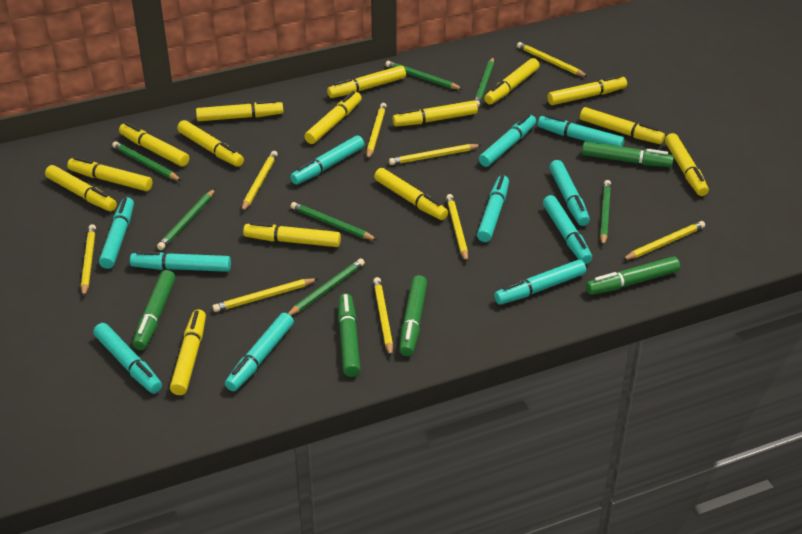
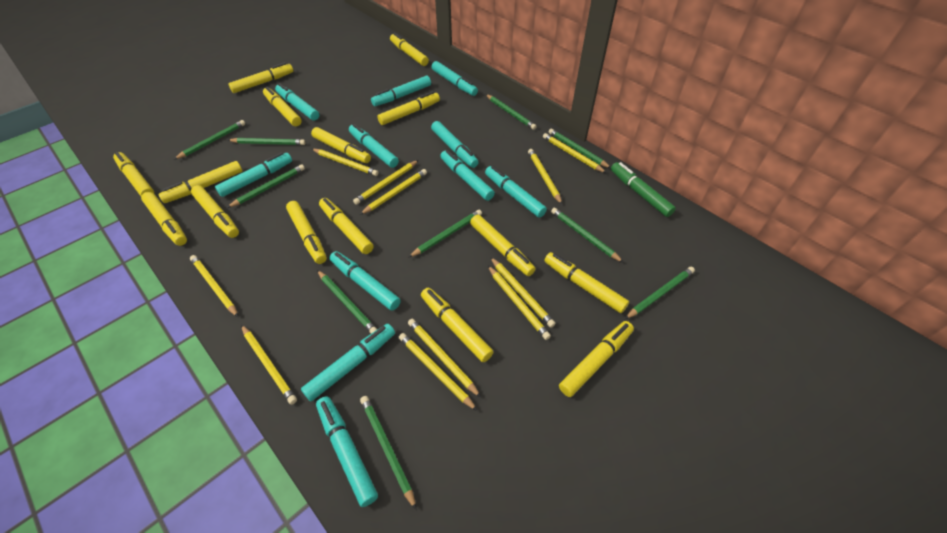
green marker: 5 -> 1
green pencil: 7 -> 10
yellow pencil: 9 -> 11

